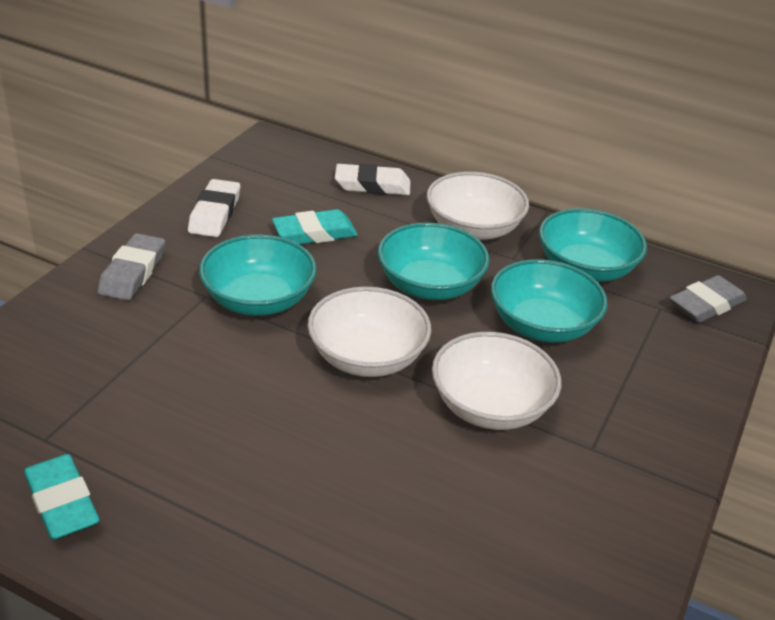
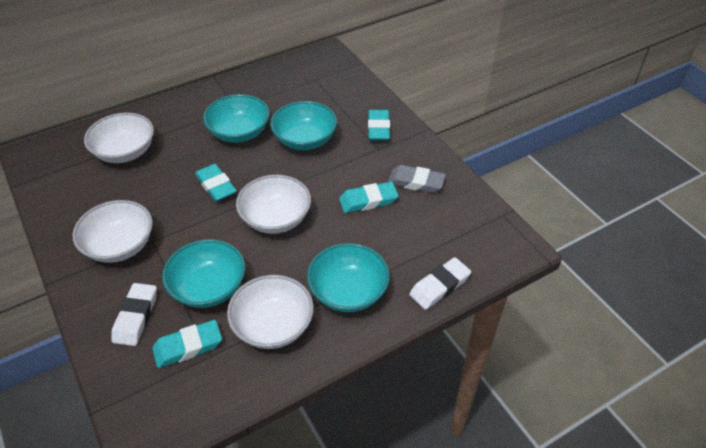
grey eraser: 2 -> 1
turquoise eraser: 2 -> 4
white bowl: 3 -> 4

